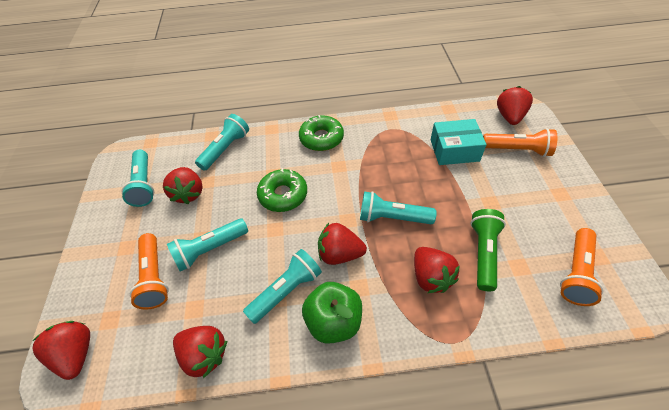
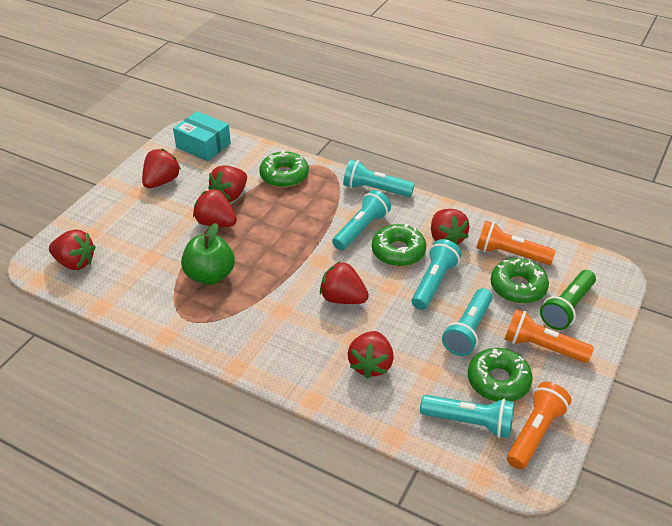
green donut: 2 -> 4
red strawberry: 6 -> 7

